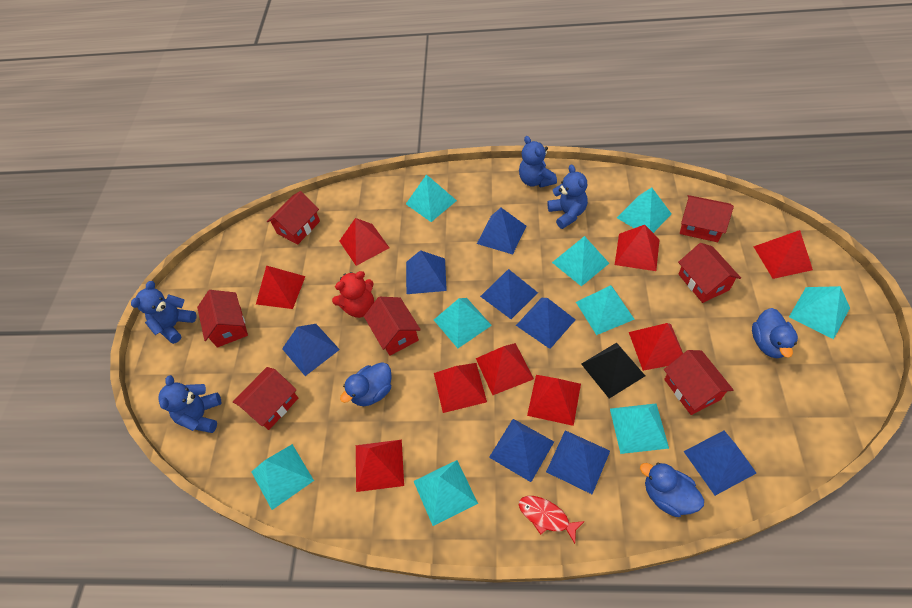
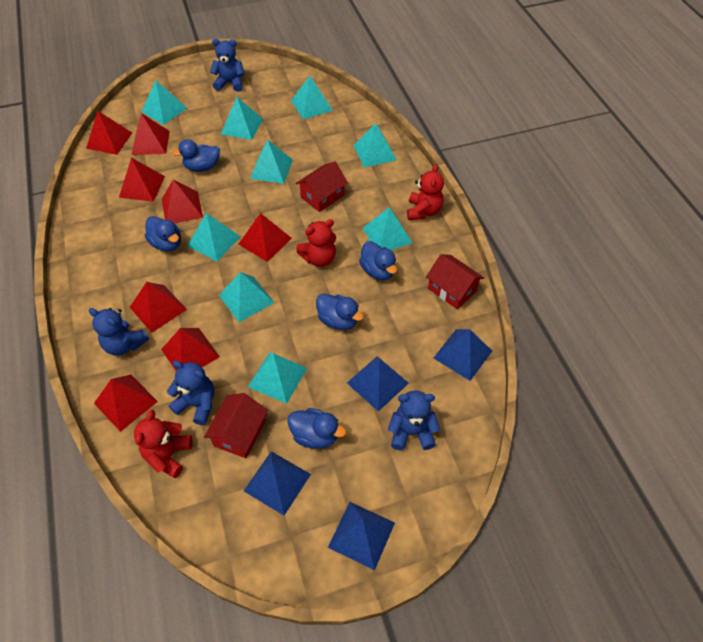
black pyramid: 1 -> 0
blue duck: 3 -> 5
blue pyramid: 8 -> 4
red fish: 1 -> 0
red house: 7 -> 3
red pyramid: 9 -> 8
red teddy bear: 1 -> 3

